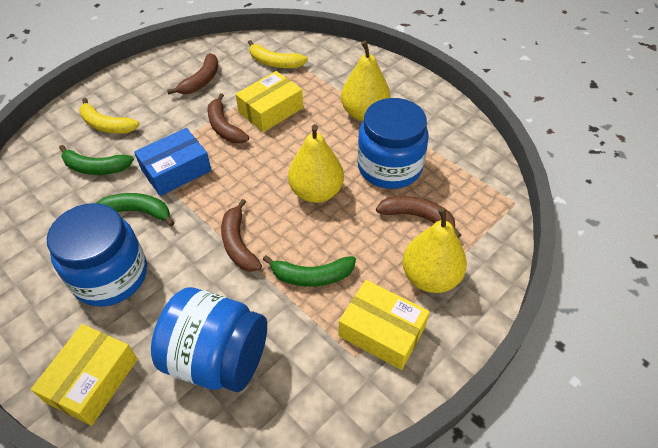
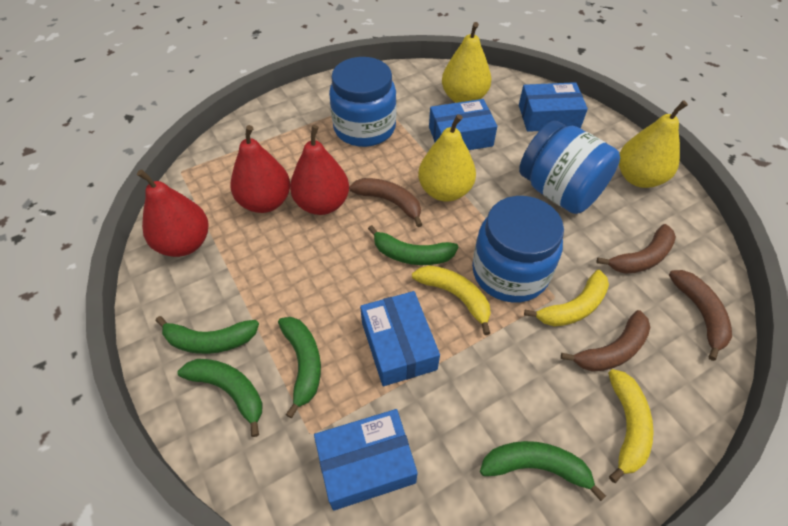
blue box: 1 -> 4
green banana: 3 -> 5
red pear: 0 -> 3
yellow banana: 2 -> 3
yellow box: 3 -> 0

